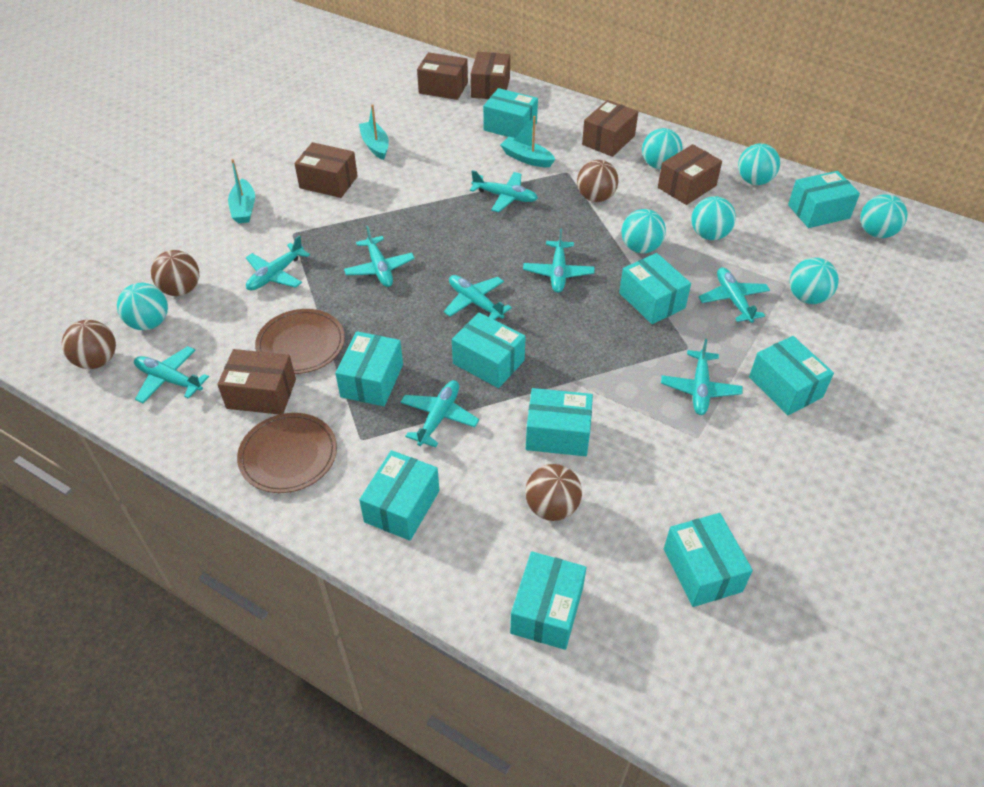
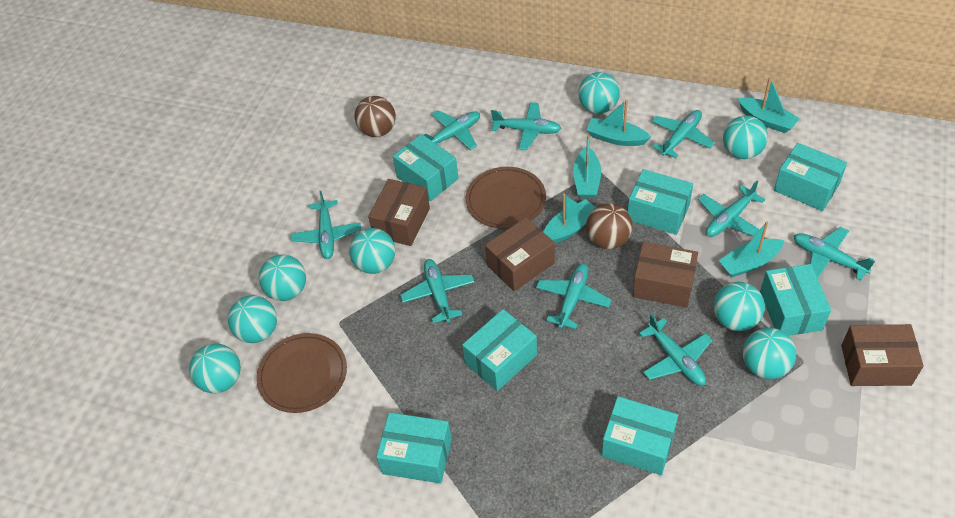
brown ball: 4 -> 2
brown box: 6 -> 4
turquoise ball: 7 -> 8
turquoise boat: 3 -> 5
turquoise box: 10 -> 7

